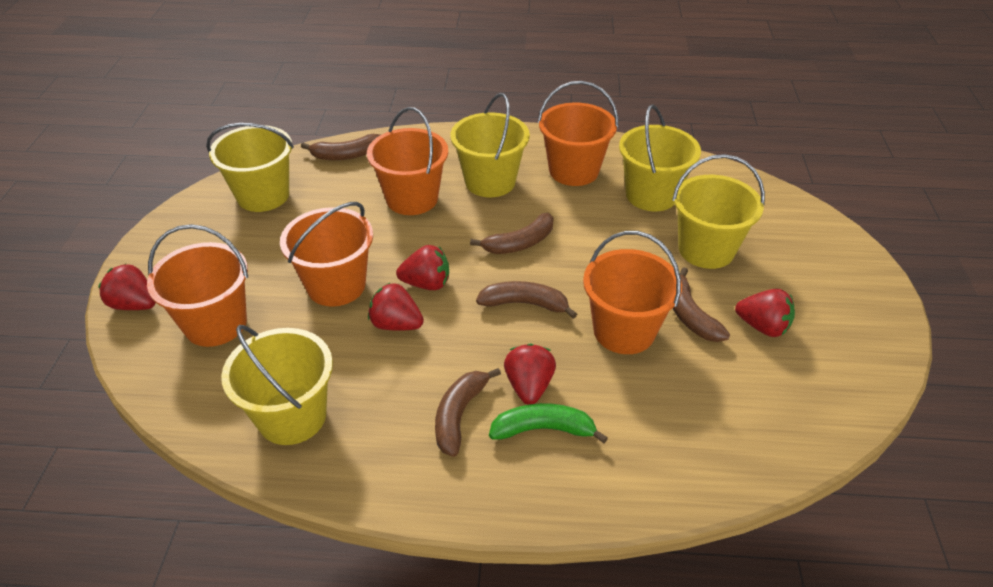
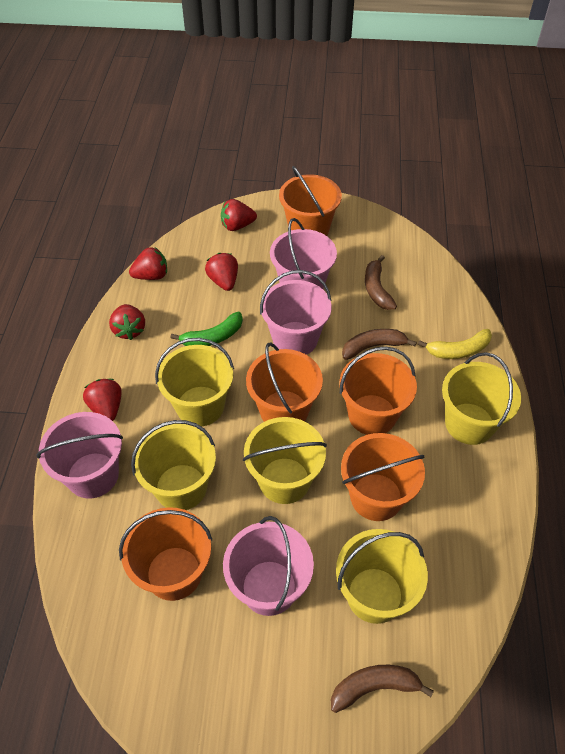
brown banana: 5 -> 3
pink bucket: 0 -> 4
yellow banana: 0 -> 1

